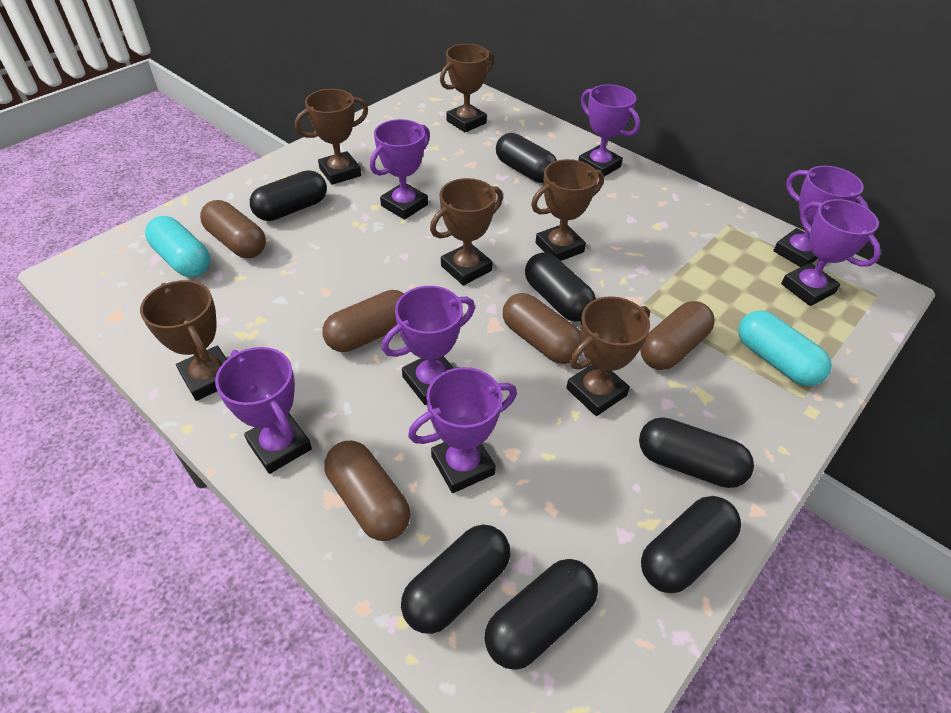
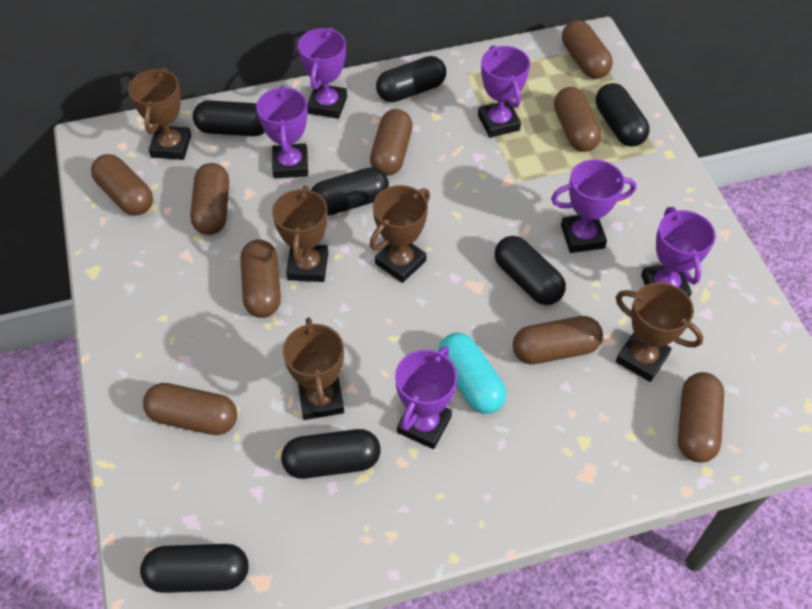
brown capsule: 5 -> 9
brown trophy: 6 -> 5
purple trophy: 7 -> 6
turquoise capsule: 2 -> 1

